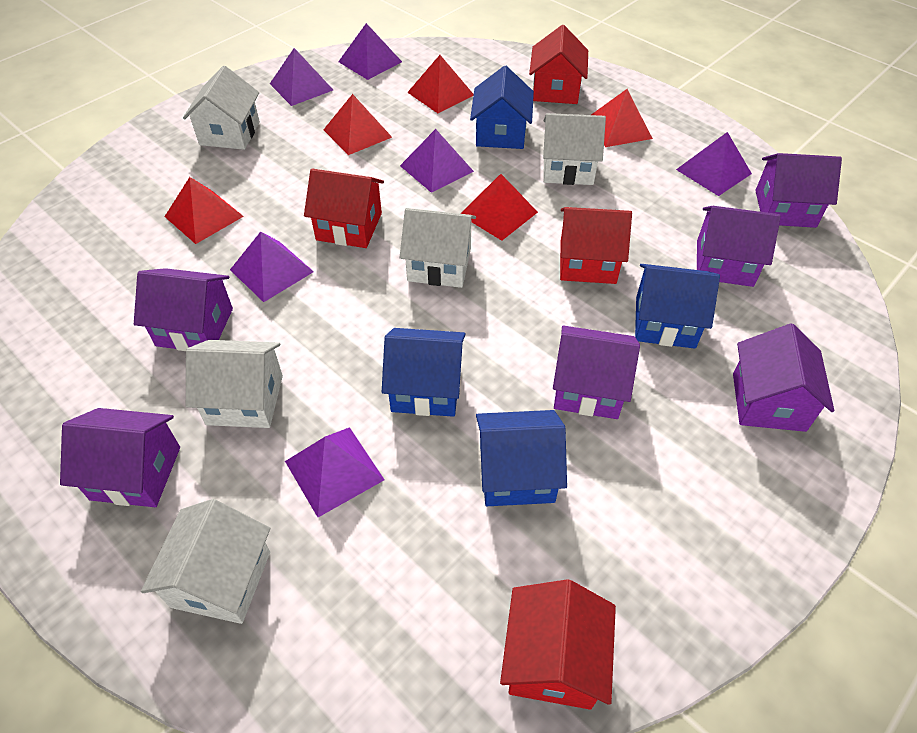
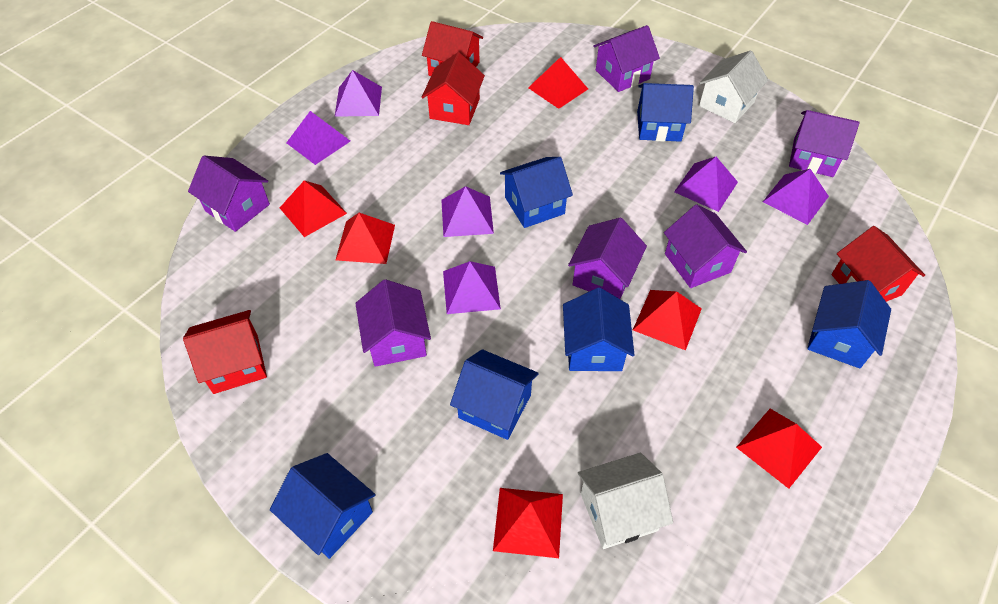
blue house: 4 -> 6
red pyramid: 5 -> 6
white house: 5 -> 2

